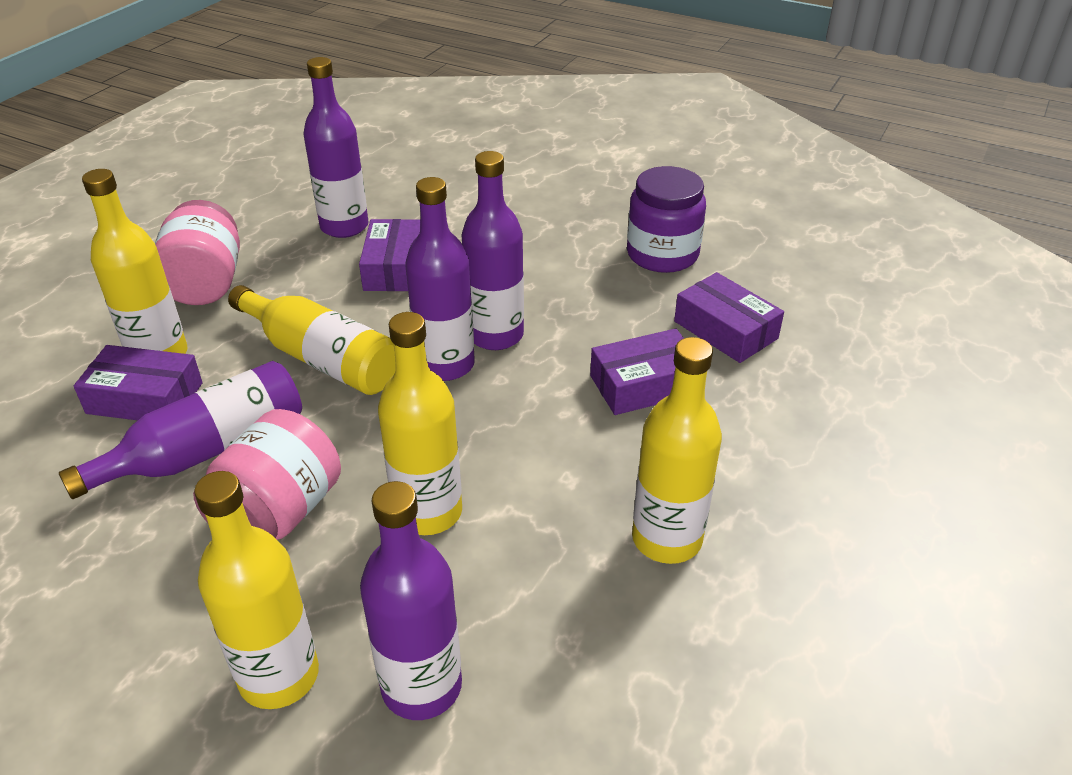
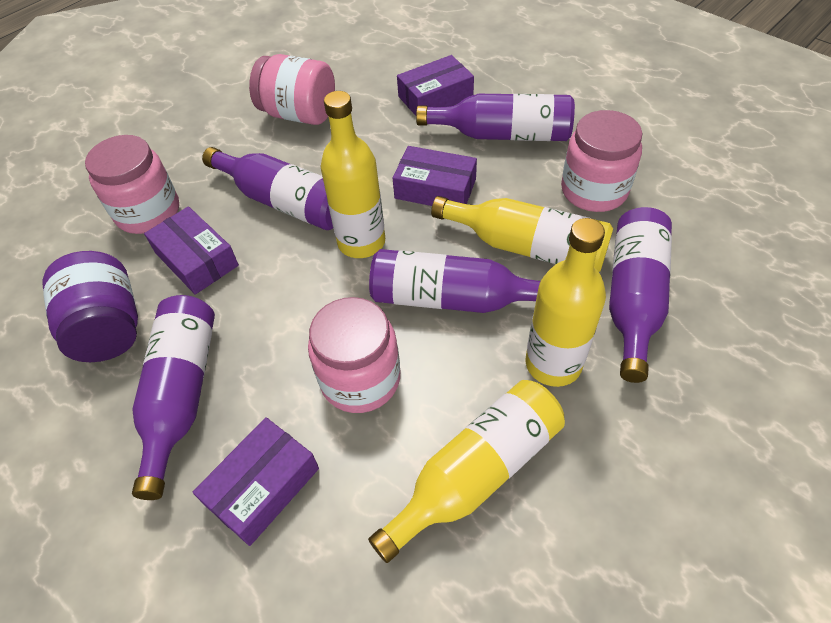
pink jar: 2 -> 4
yellow bottle: 5 -> 4

